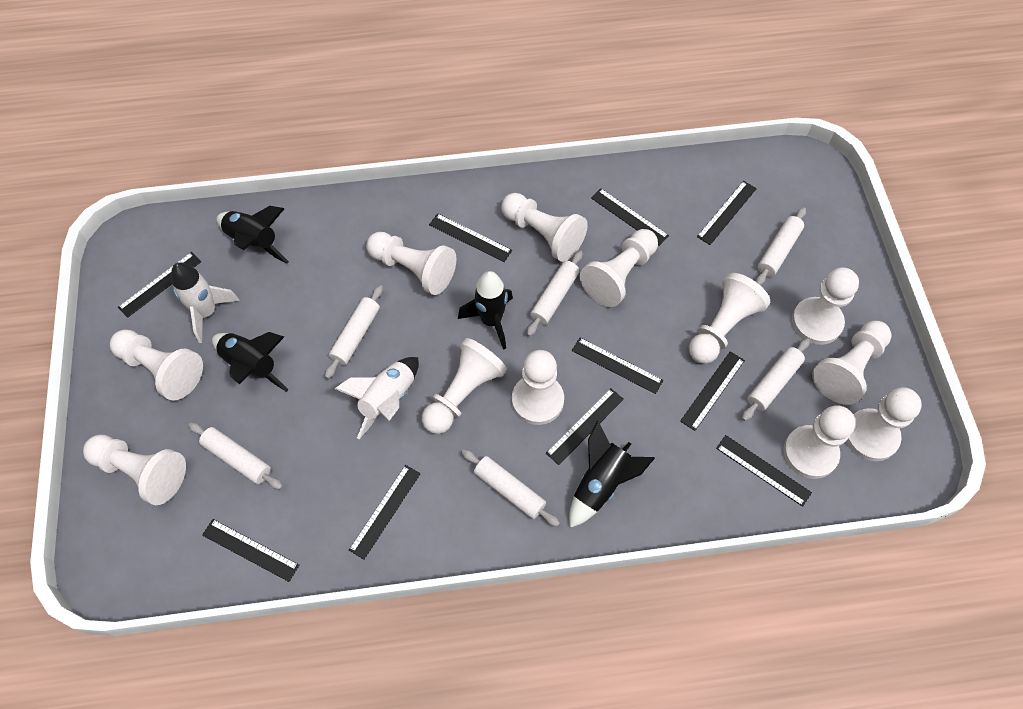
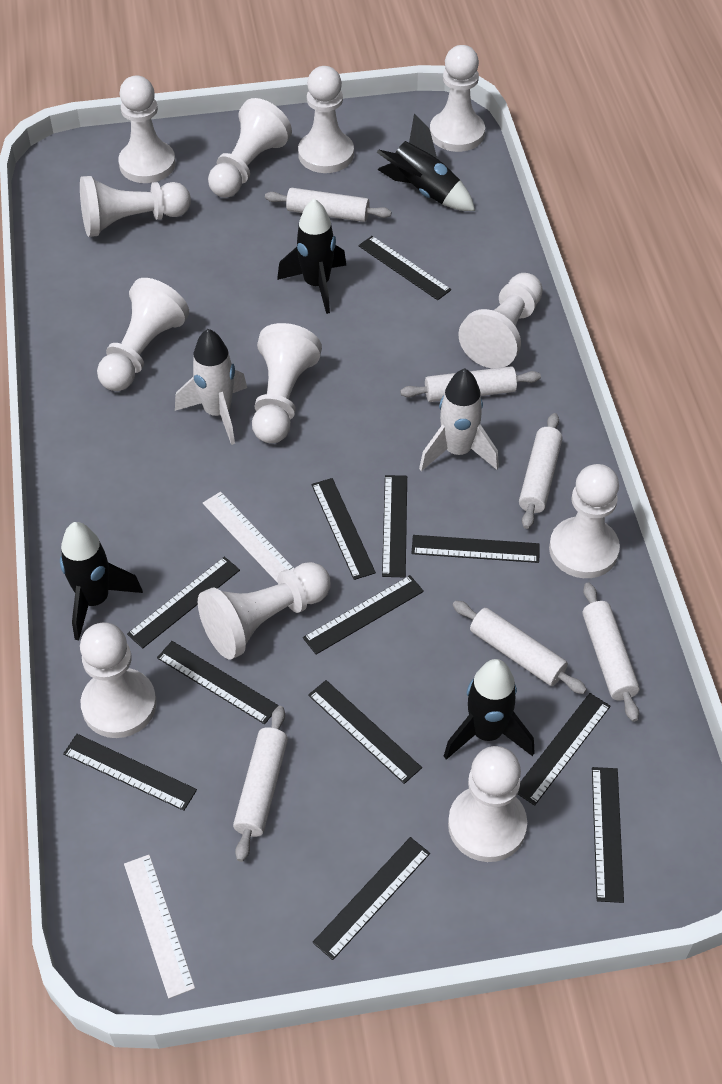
black ruler: 10 -> 12
white ruler: 0 -> 2

